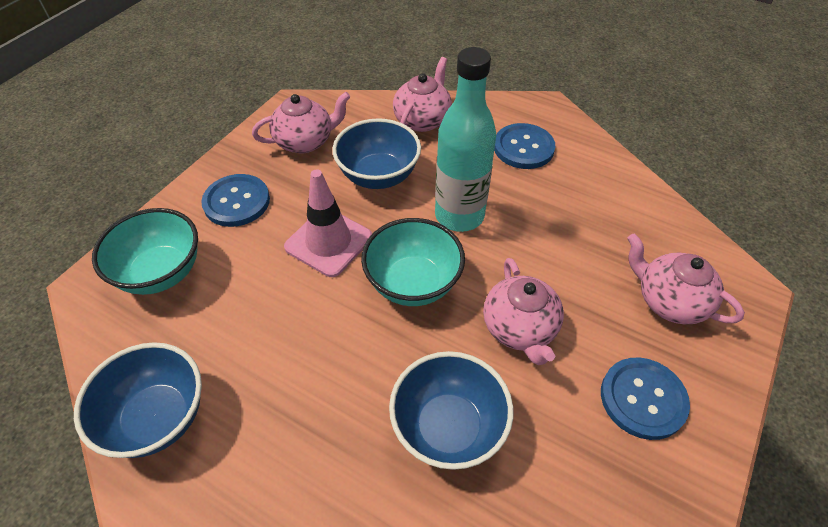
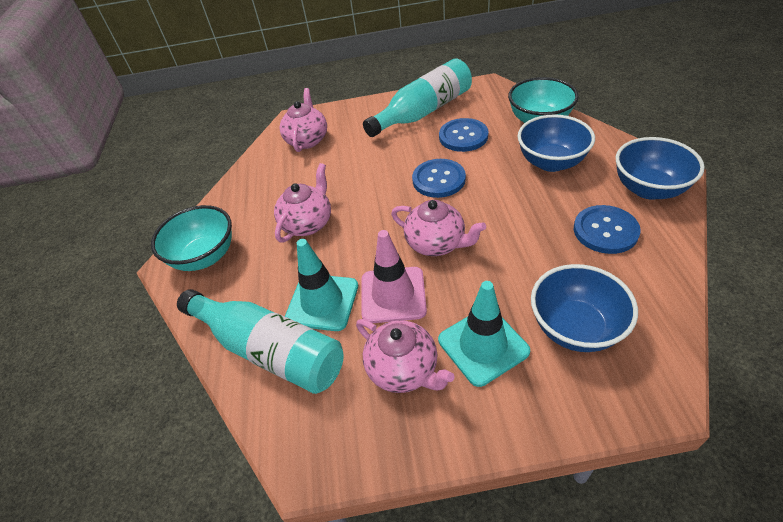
turquoise bottle: 1 -> 2
turquoise traffic cone: 0 -> 2

